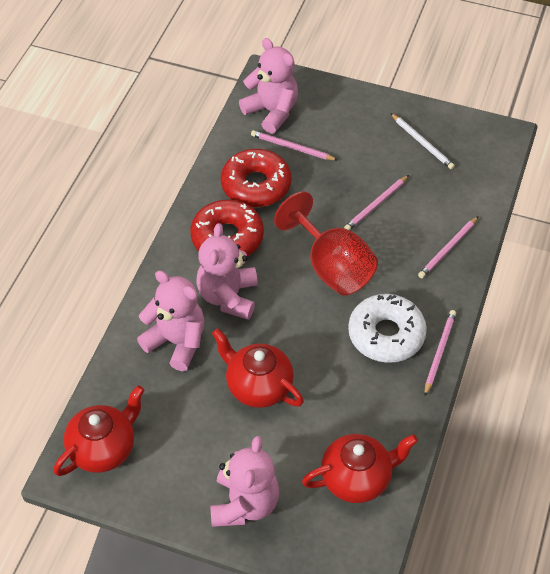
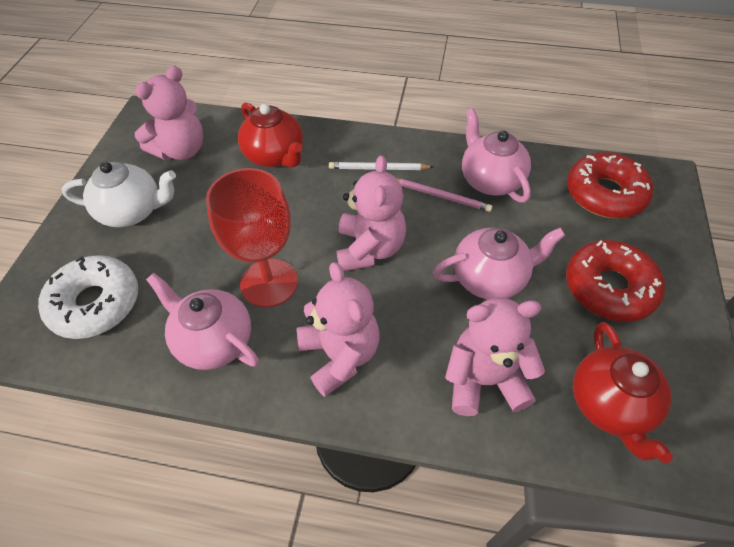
pink pencil: 4 -> 1
pink teapot: 0 -> 3
red teapot: 3 -> 2
white teapot: 0 -> 1

